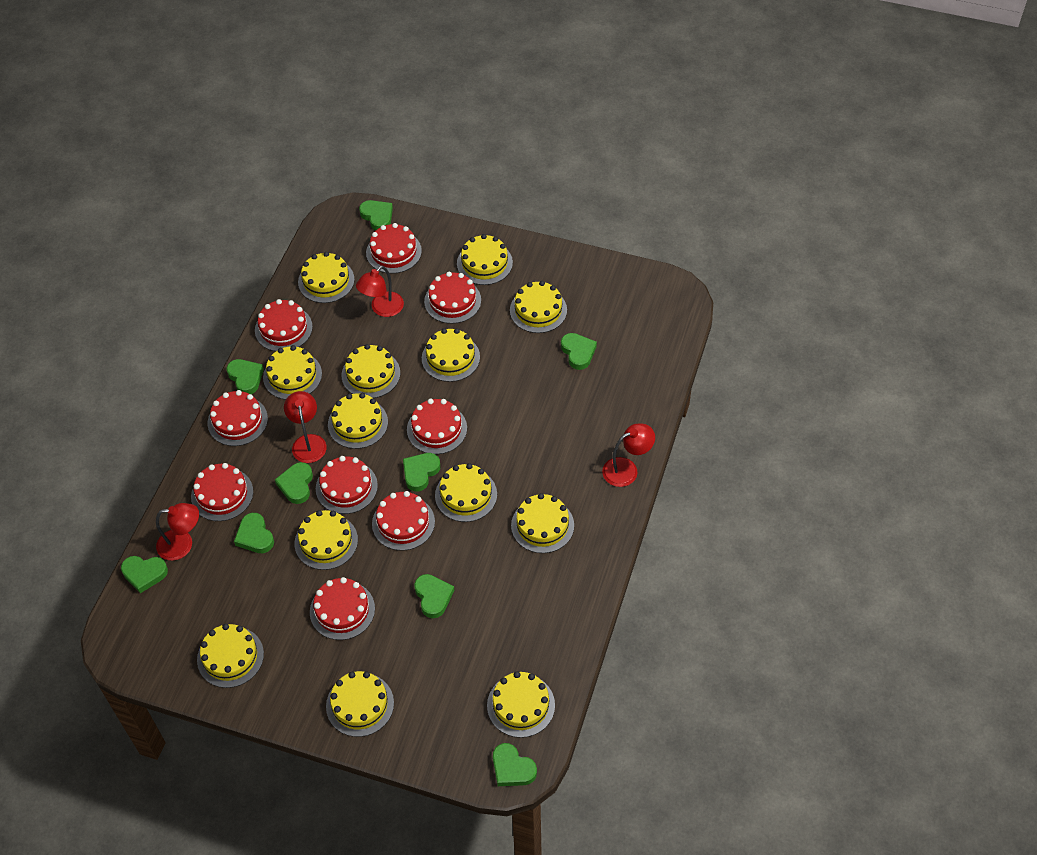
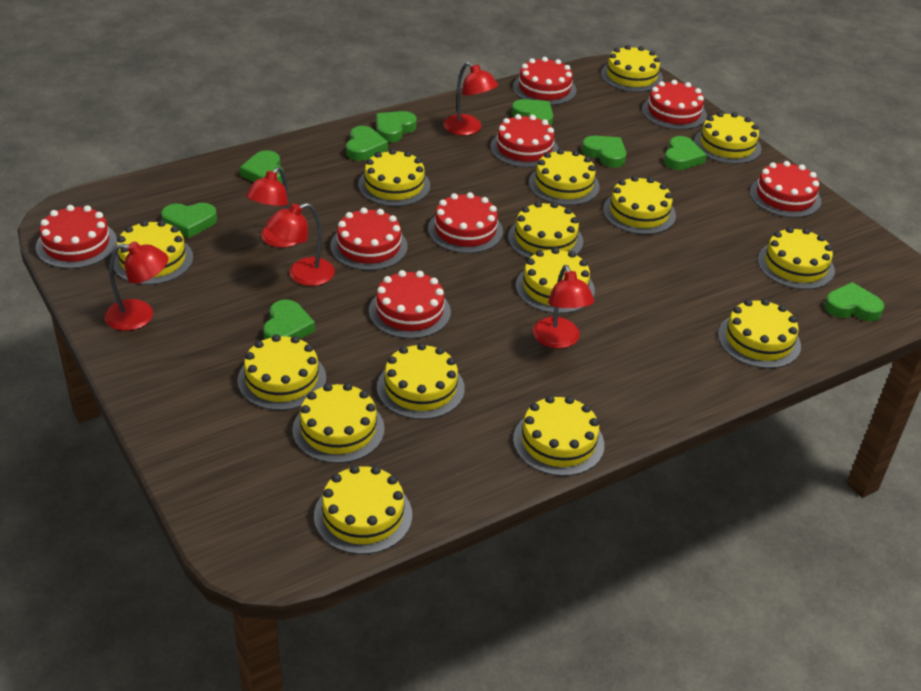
red cake: 9 -> 8
red lamp: 4 -> 5
yellow cake: 13 -> 15

